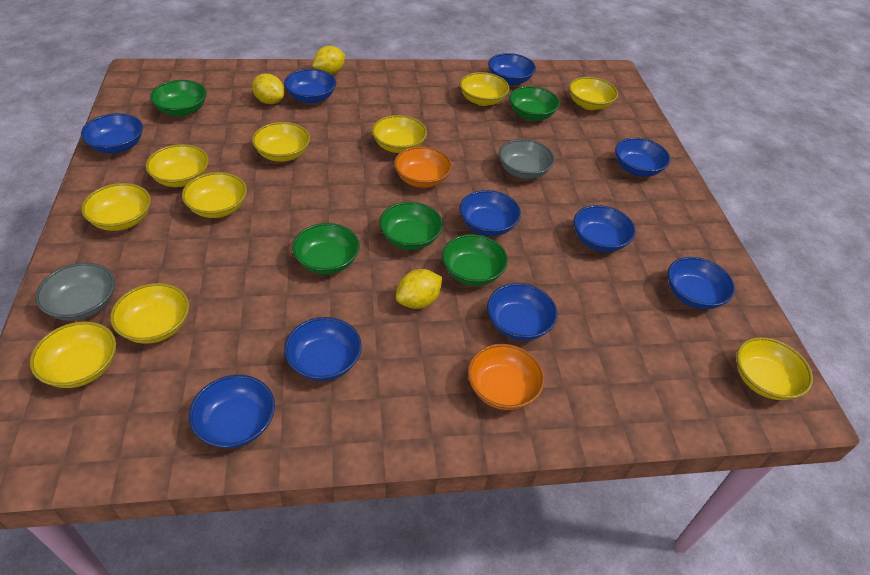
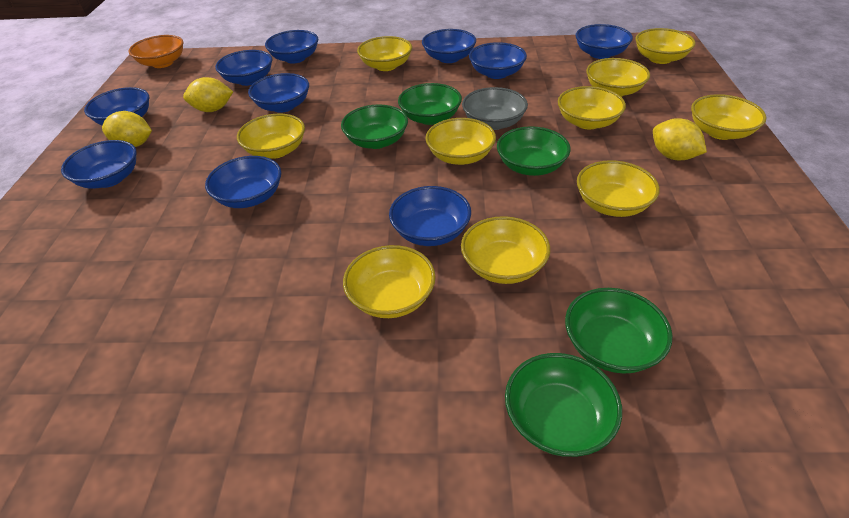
grey bowl: 2 -> 1
orange bowl: 2 -> 1

